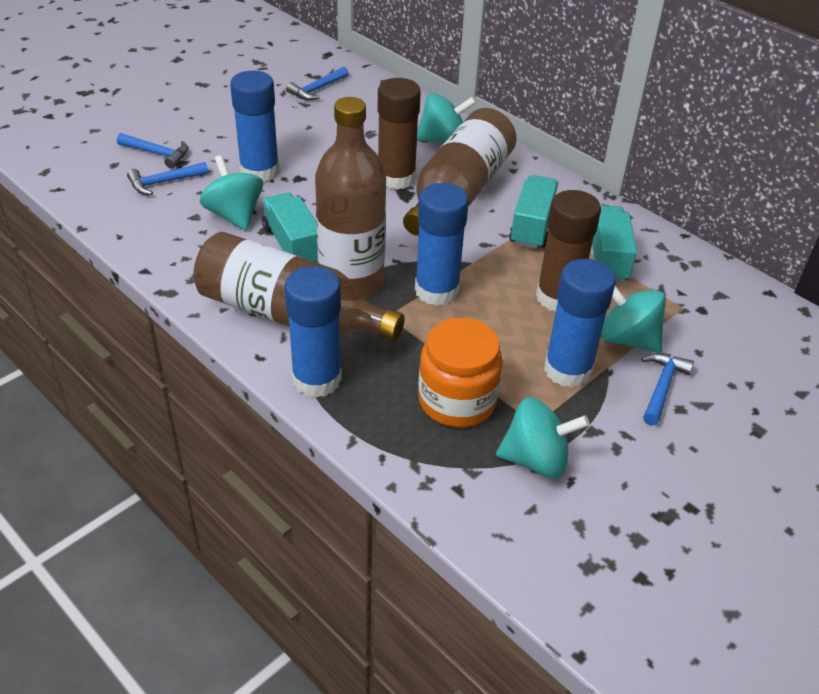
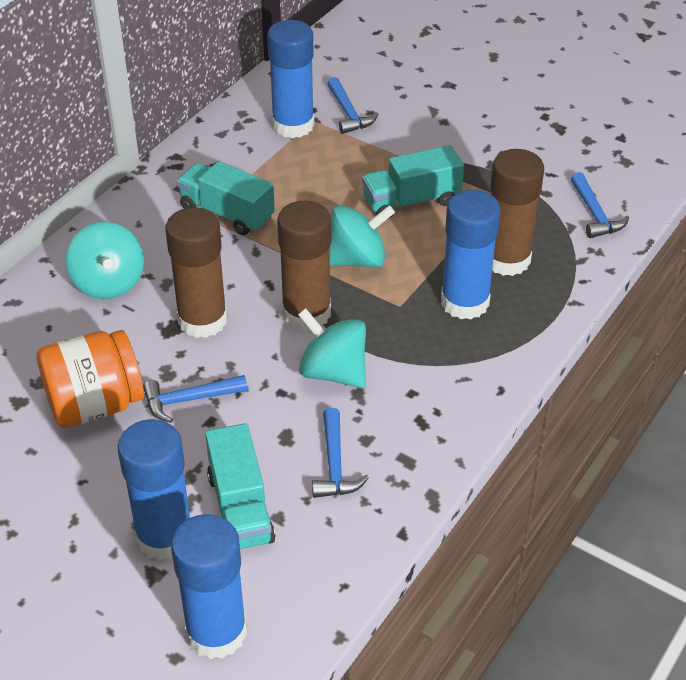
brown bottle: 3 -> 0
brown glue stick: 2 -> 3
turquoise spinning top: 4 -> 3

